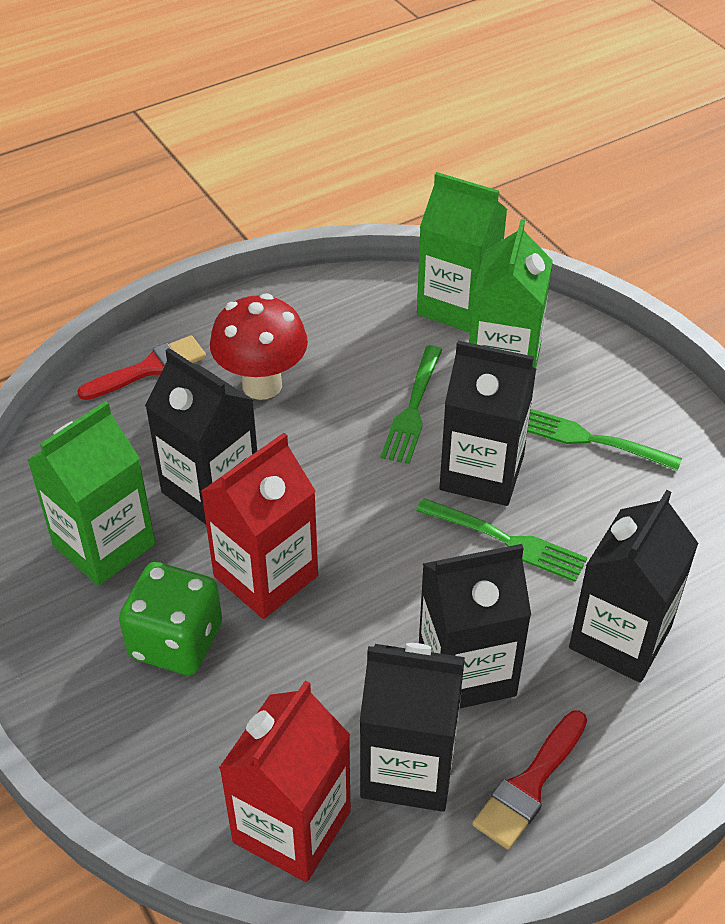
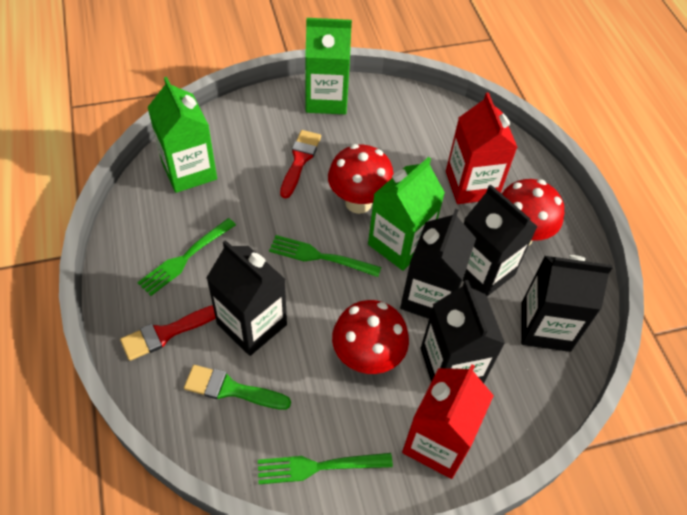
green brush: 0 -> 1
green dice: 1 -> 0
red mushroom: 1 -> 3

